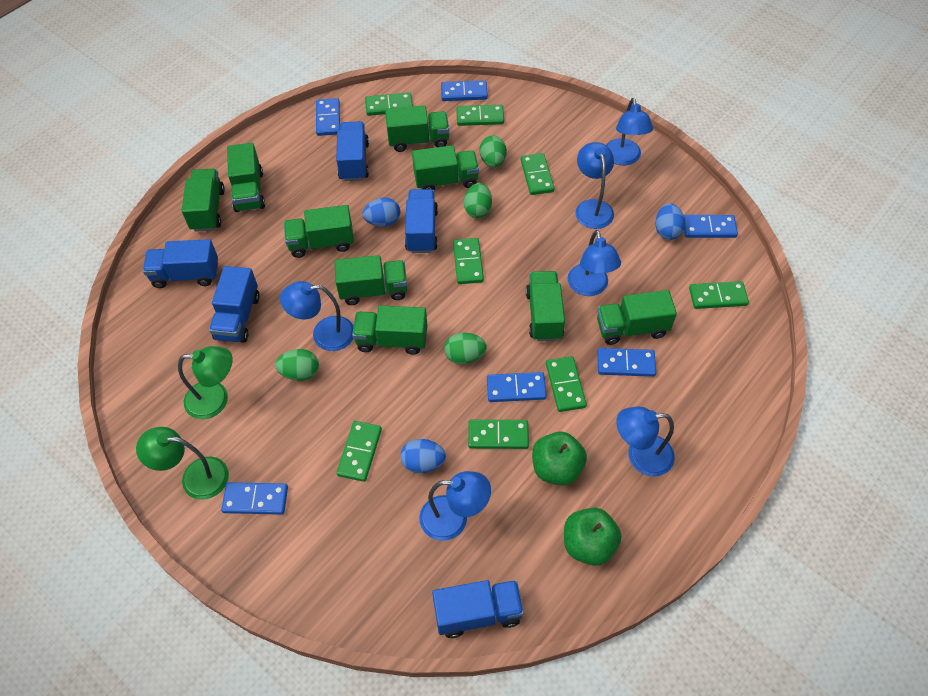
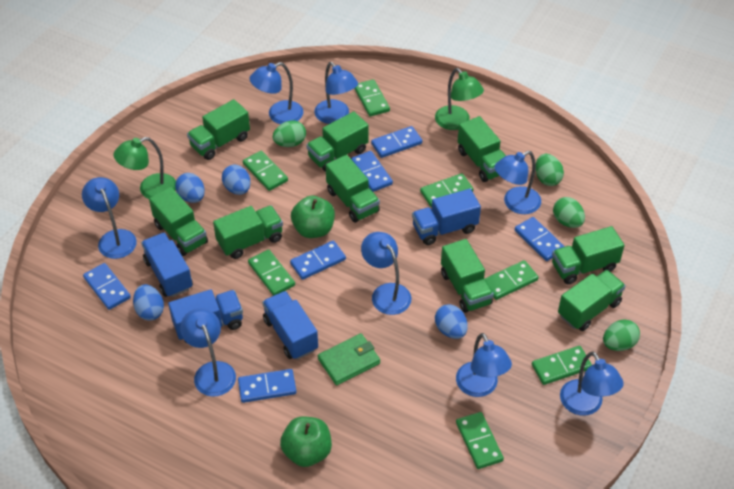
blue egg: 3 -> 4
blue lamp: 6 -> 8
blue truck: 5 -> 4
green domino: 8 -> 7
green wallet: 0 -> 1

